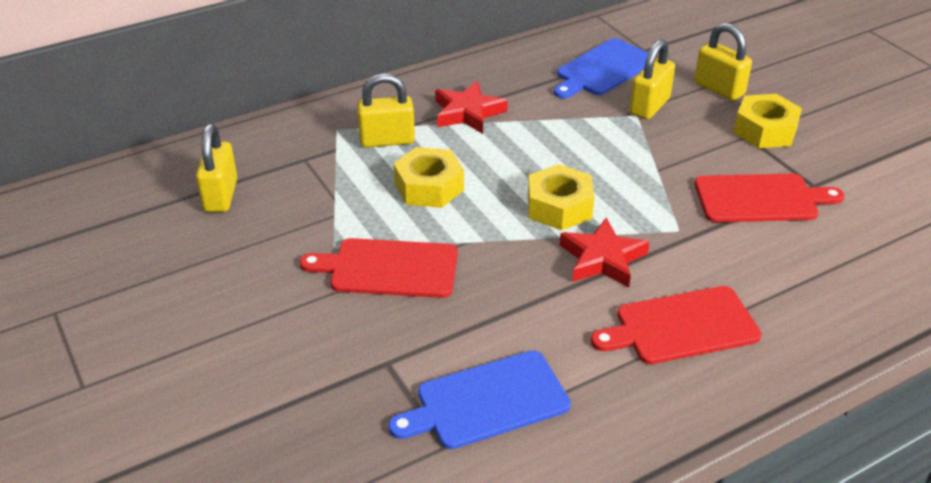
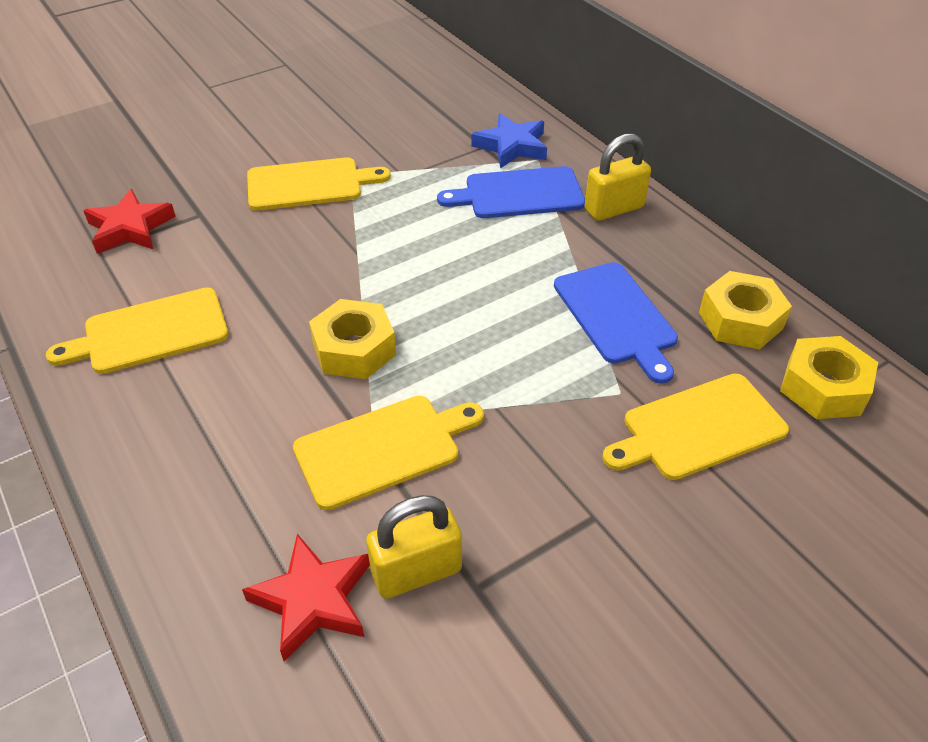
blue star: 0 -> 1
red cutting board: 3 -> 0
yellow cutting board: 0 -> 4
yellow padlock: 4 -> 2

